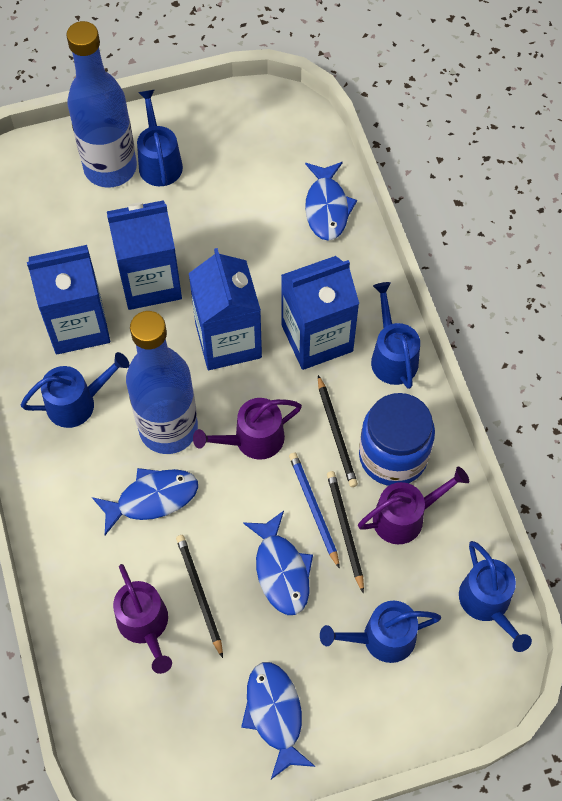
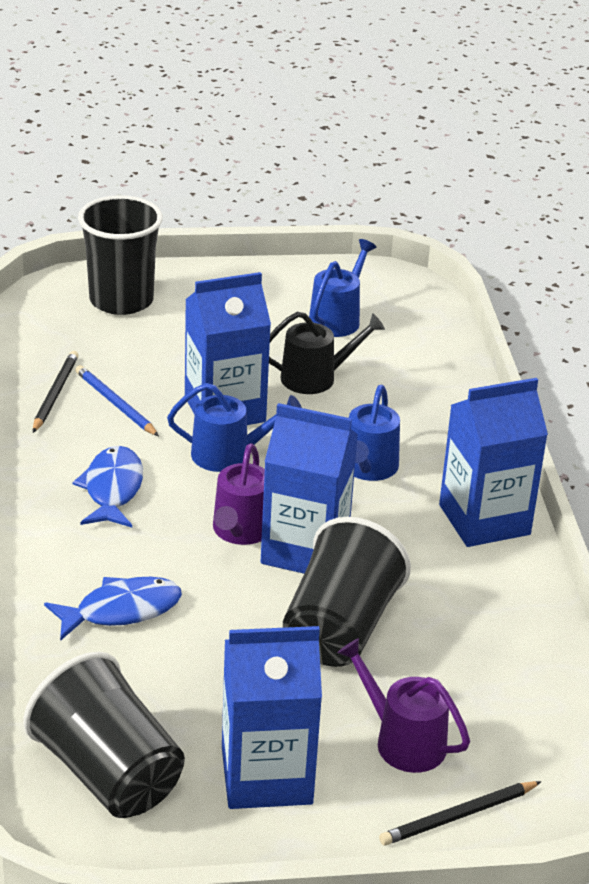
black cup: 0 -> 3
black pencil: 3 -> 2
black watering can: 0 -> 1
blue bottle: 2 -> 0
blue fish: 4 -> 2
blue jar: 1 -> 0
blue watering can: 5 -> 3
purple watering can: 3 -> 2

